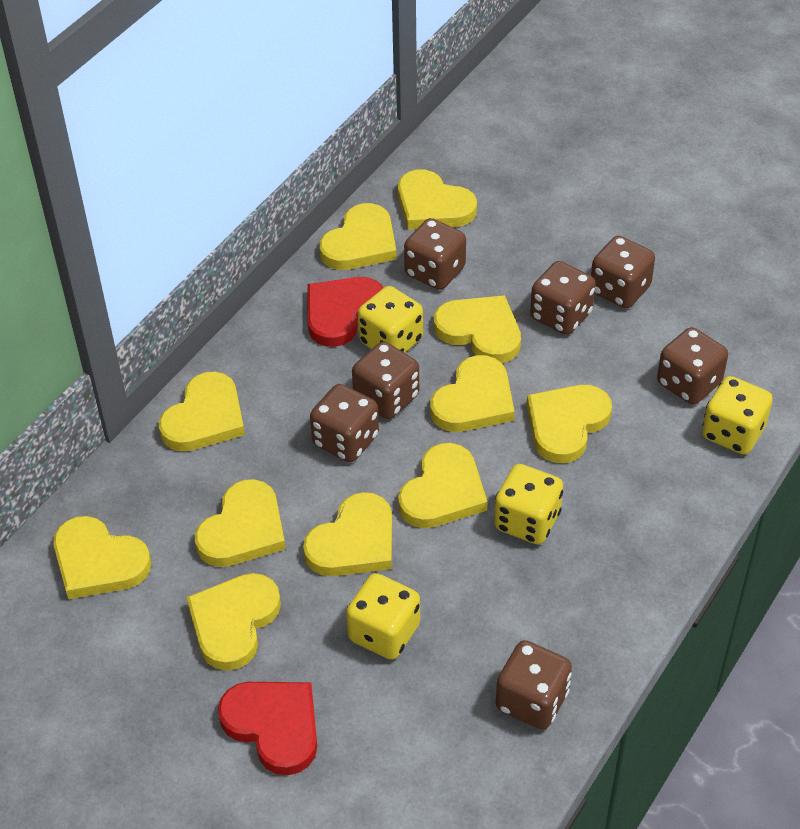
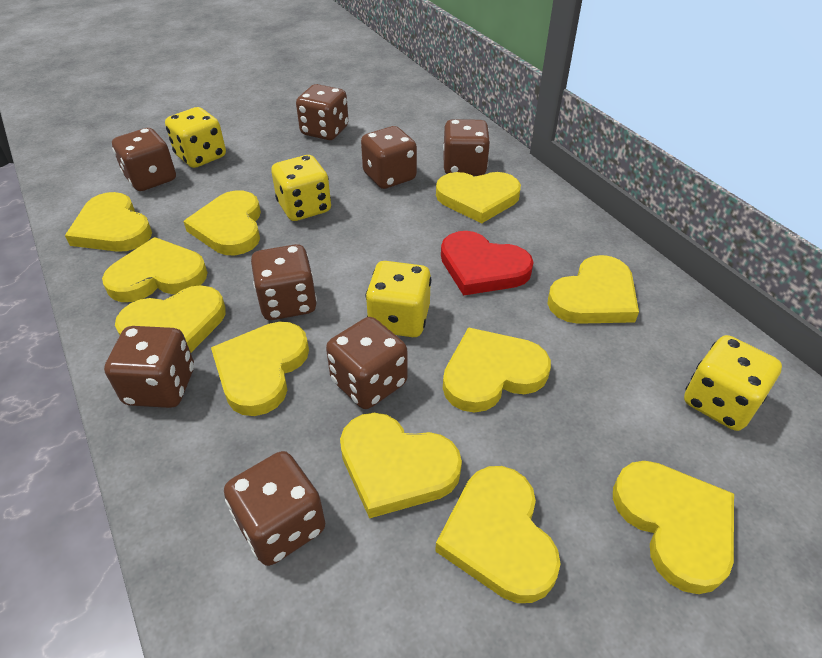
brown dice: 7 -> 8
red heart: 2 -> 1

